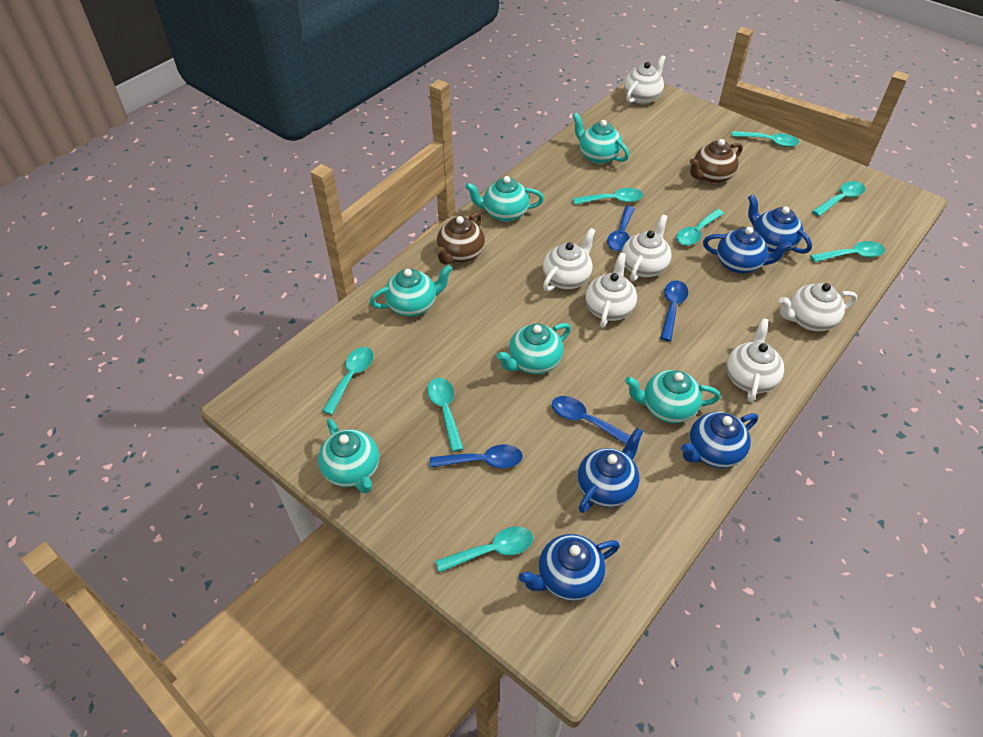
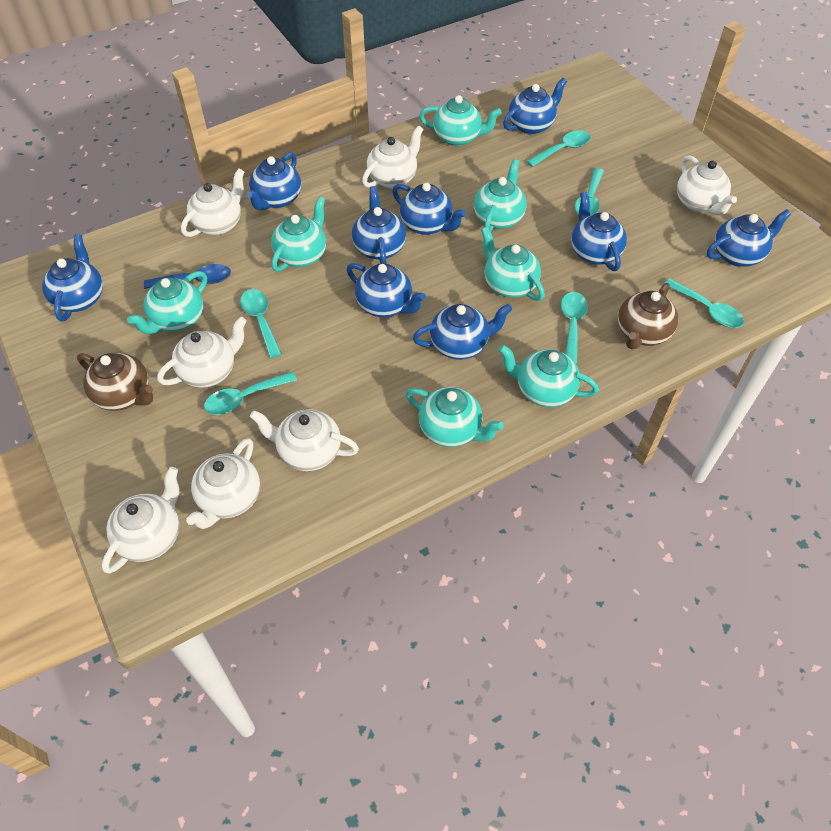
blue spoon: 4 -> 1
blue teapot: 5 -> 9
turquoise spoon: 8 -> 6
turquoise teapot: 6 -> 7
white teapot: 6 -> 7

